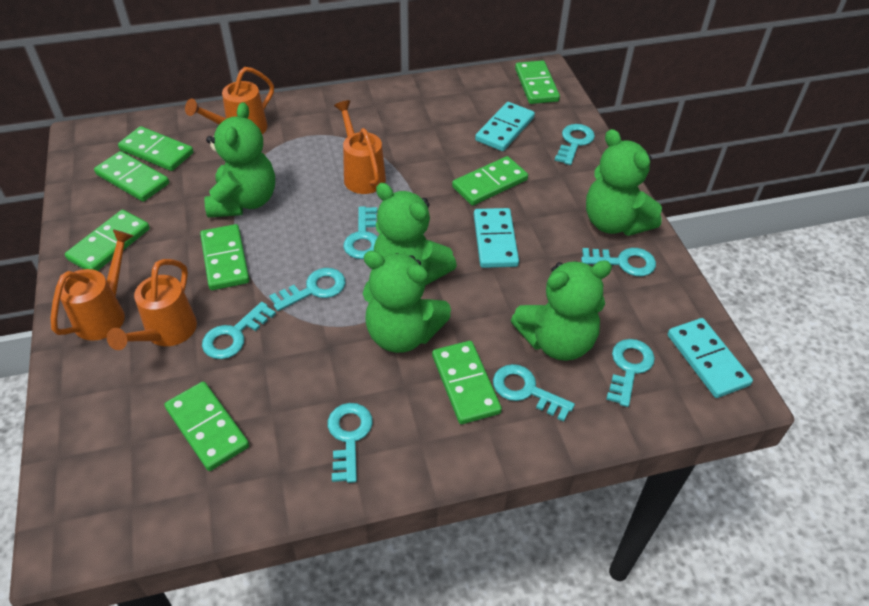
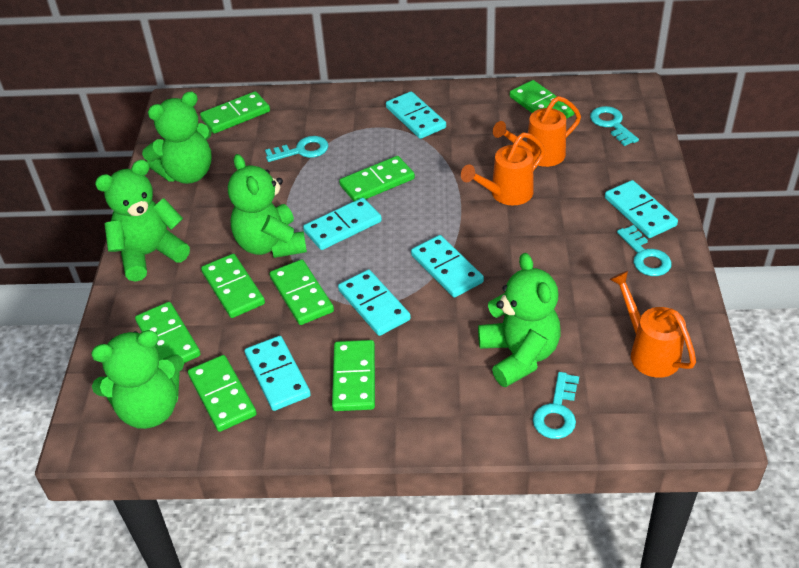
orange watering can: 4 -> 3
turquoise domino: 3 -> 6
turquoise key: 8 -> 4

